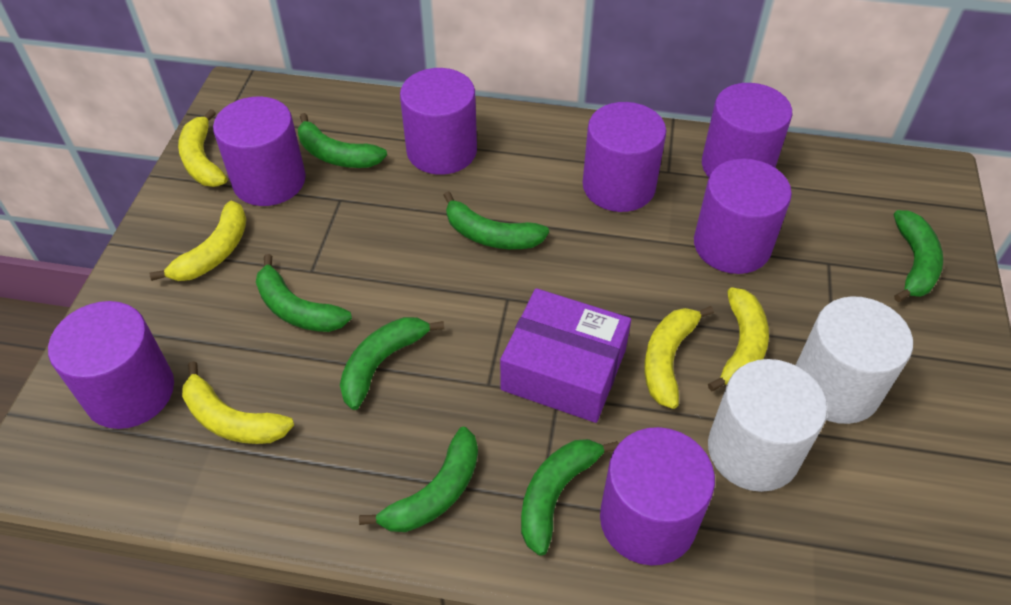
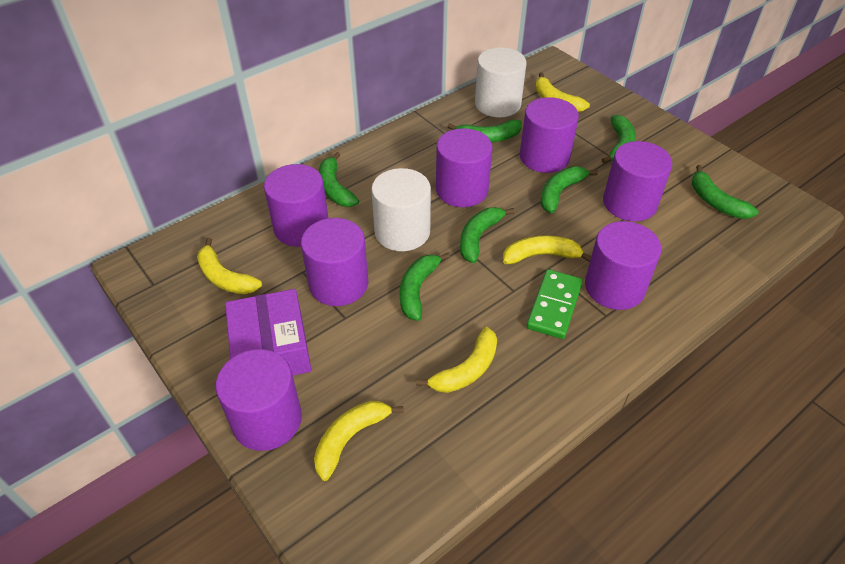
green domino: 0 -> 1

